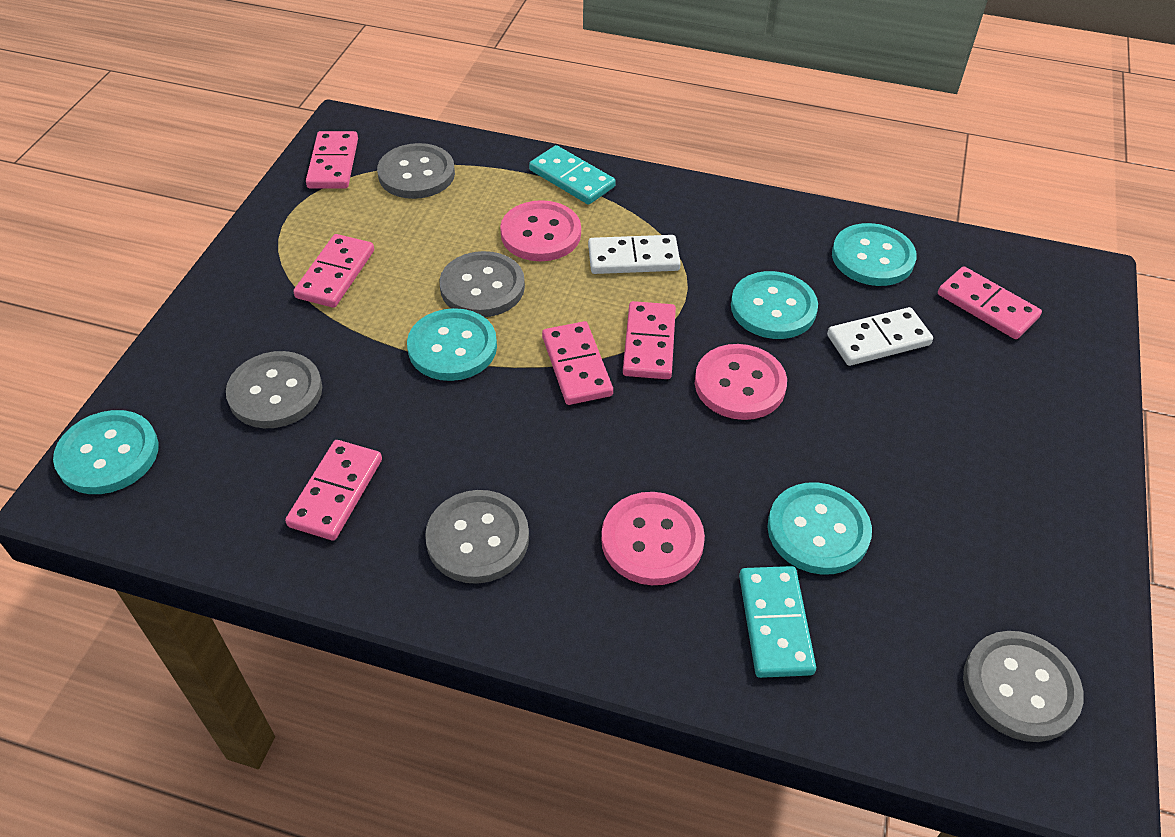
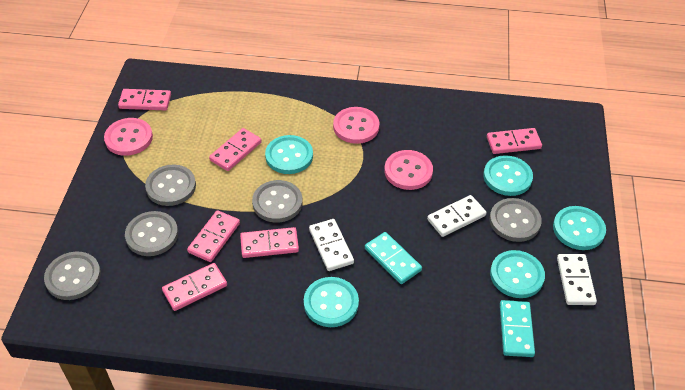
white domino: 2 -> 3

